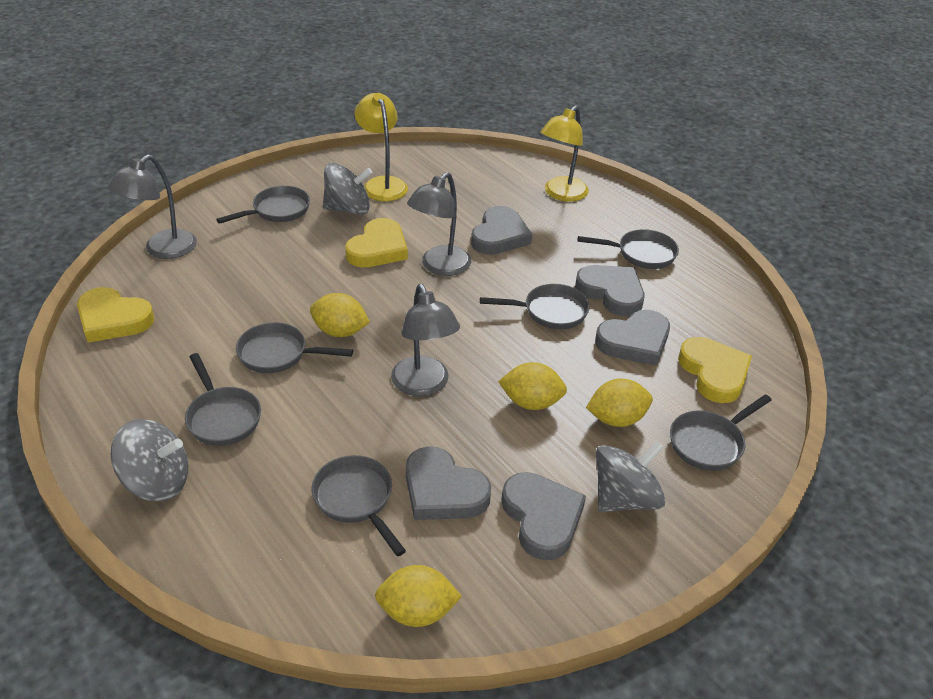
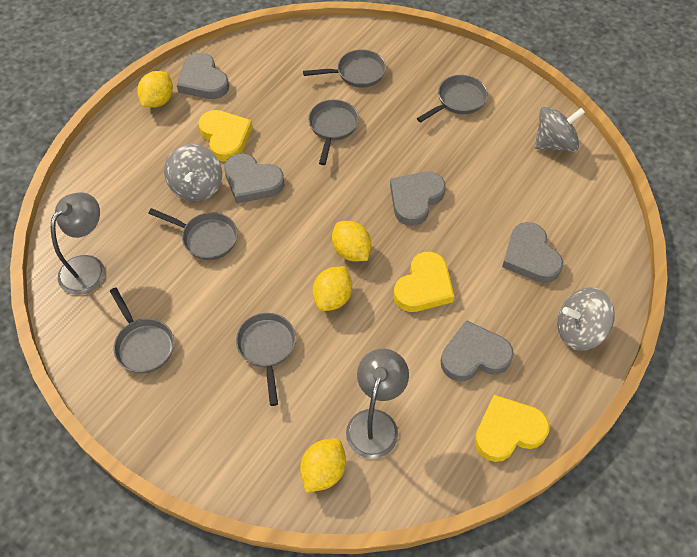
grey lamp: 3 -> 2
grey pan: 7 -> 6
yellow lamp: 2 -> 0

